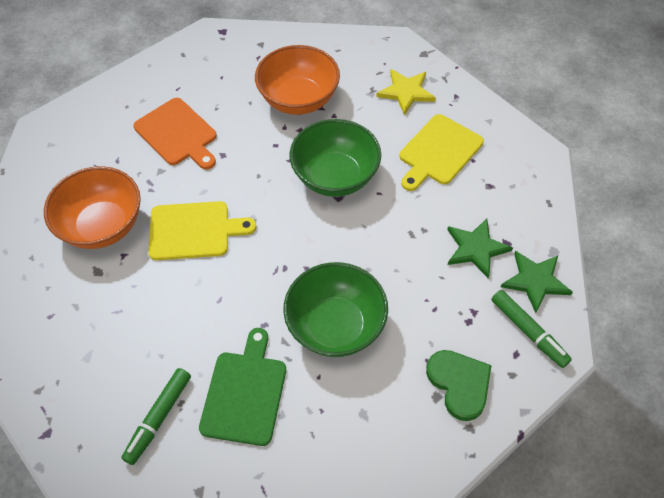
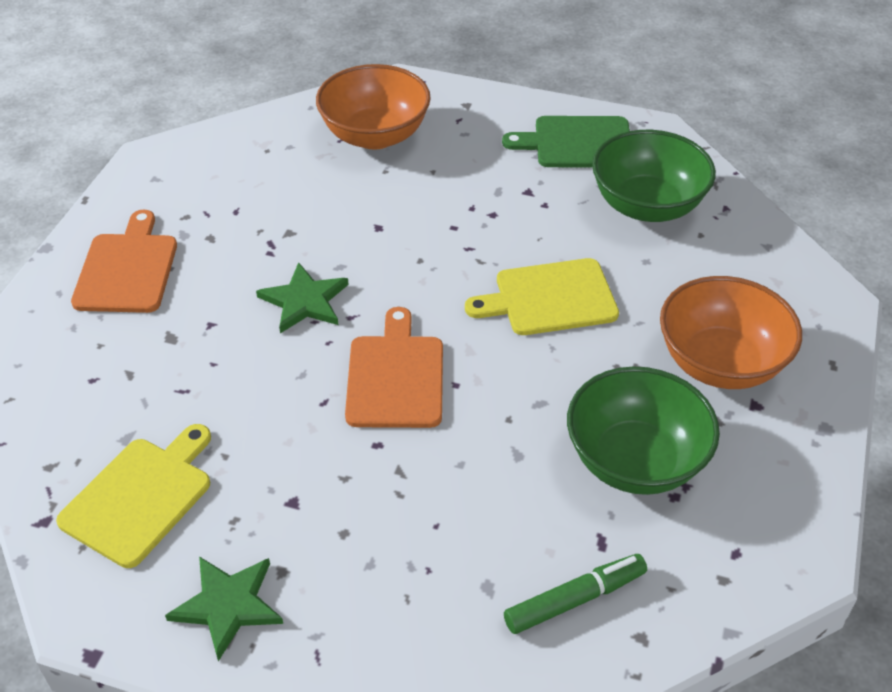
green heart: 1 -> 0
green marker: 2 -> 1
orange cutting board: 1 -> 2
yellow star: 1 -> 0

